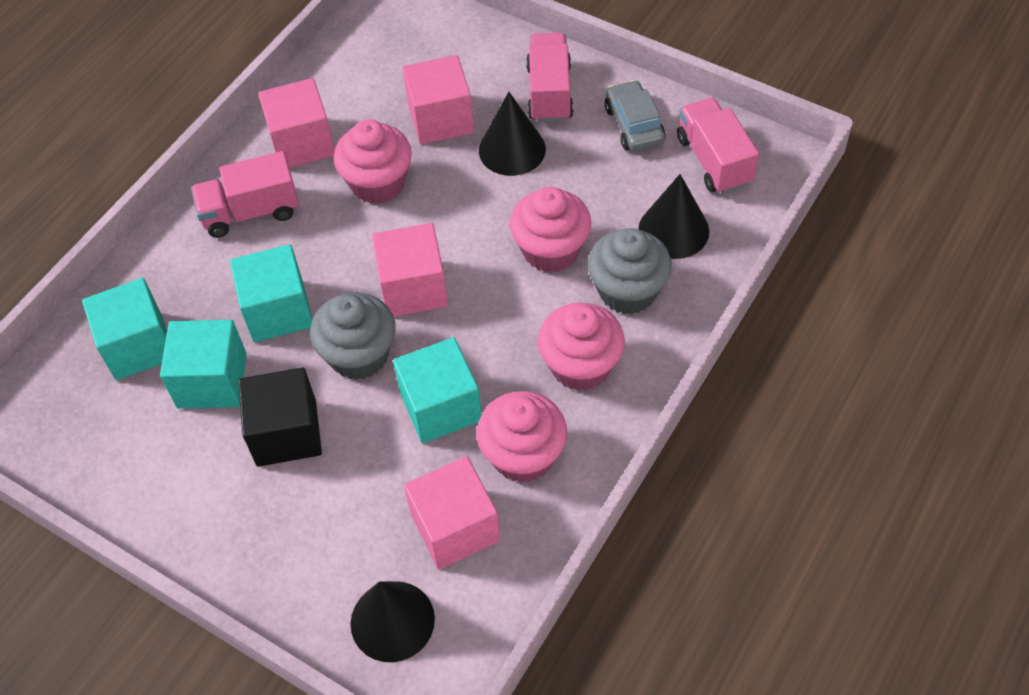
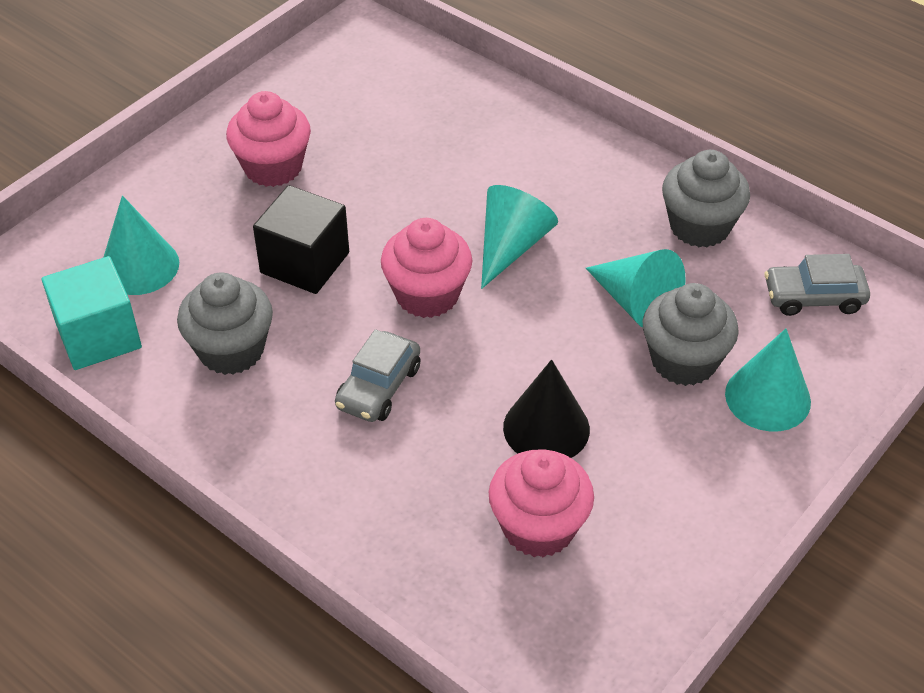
black cone: 3 -> 1
grey car: 1 -> 2
grey cupcake: 2 -> 3
pink cube: 4 -> 0
pink cupcake: 4 -> 3
pink truck: 3 -> 0
turquoise cone: 0 -> 4
turquoise cube: 4 -> 1

